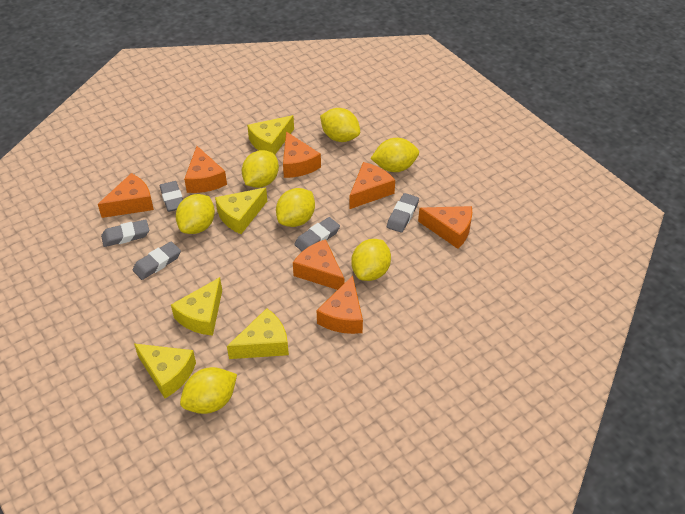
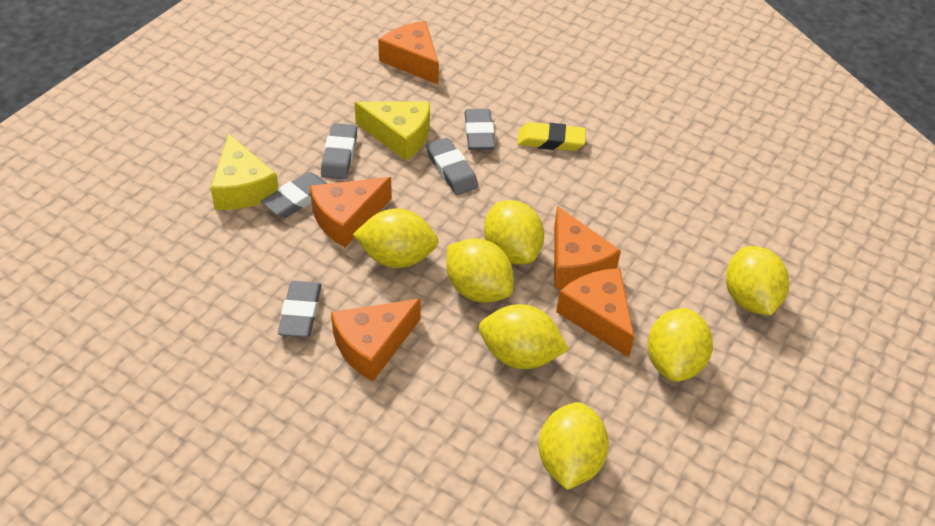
orange cheese: 7 -> 5
yellow cheese: 5 -> 2
yellow eraser: 0 -> 1

